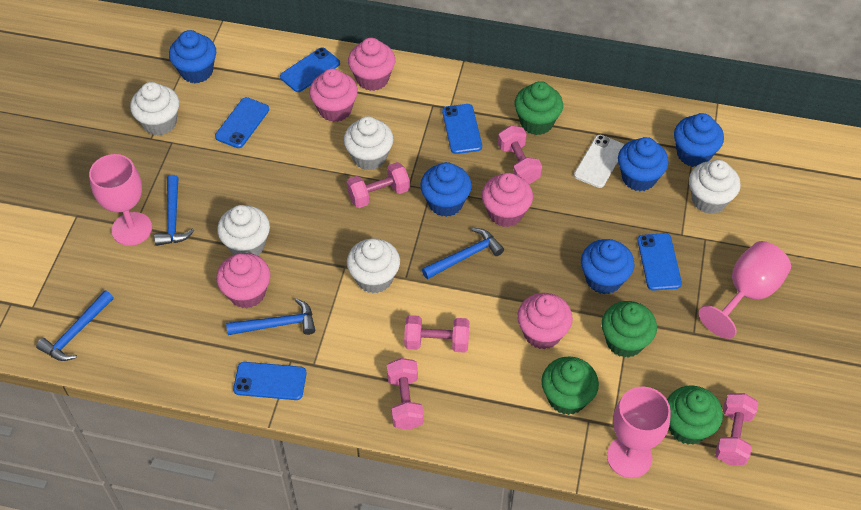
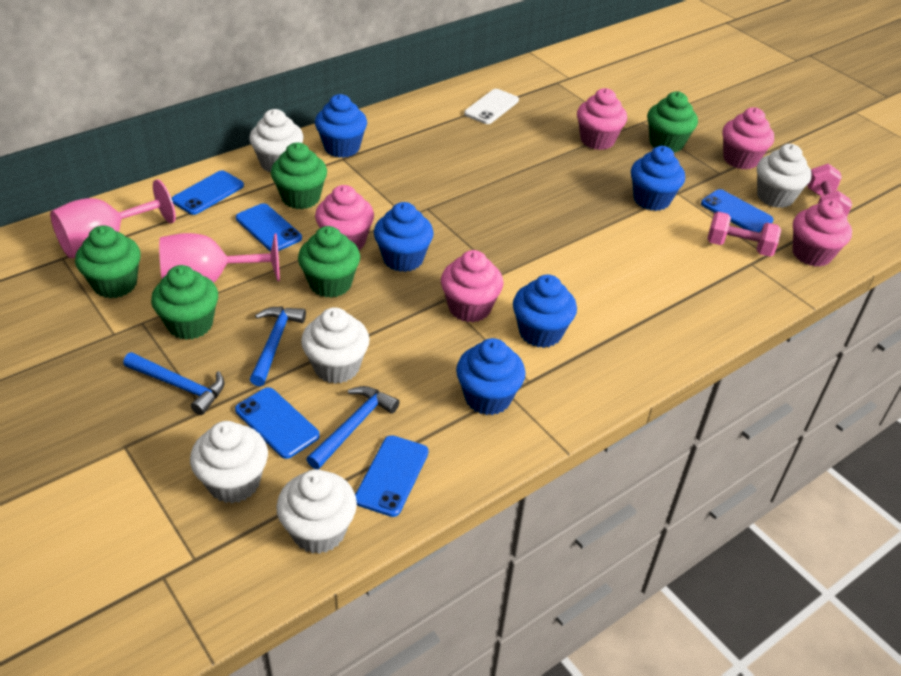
blue hammer: 4 -> 3
green cupcake: 4 -> 5
pink dumbbell: 5 -> 2
pink goblet: 3 -> 2

